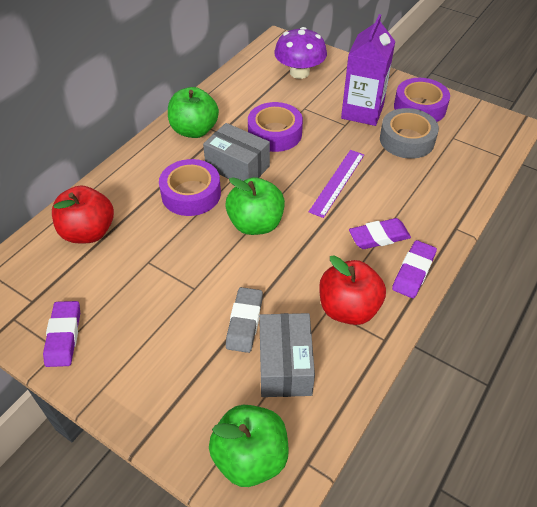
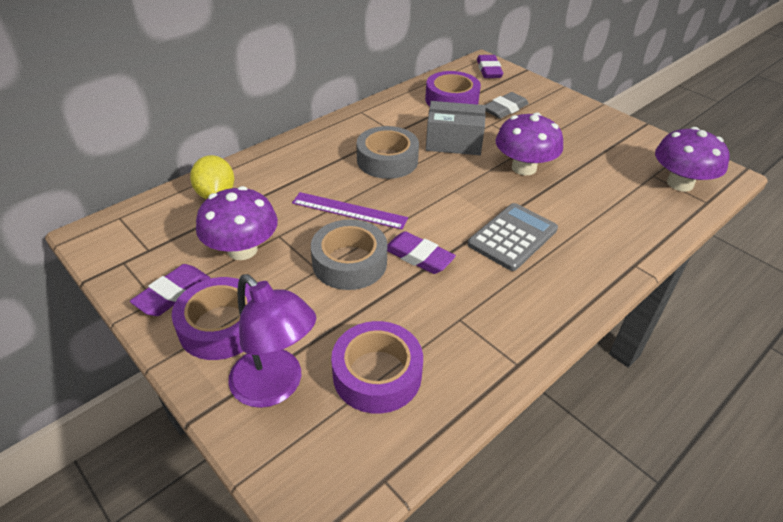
green apple: 3 -> 0
grey box: 2 -> 1
grey calculator: 0 -> 1
grey tape: 1 -> 2
purple carton: 1 -> 0
purple lamp: 0 -> 1
purple mushroom: 1 -> 3
red apple: 2 -> 0
yellow lemon: 0 -> 1

